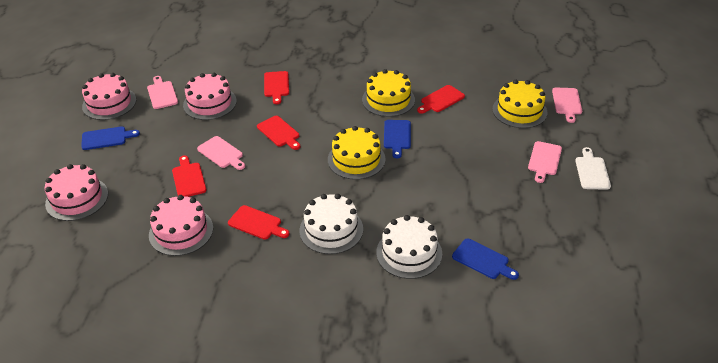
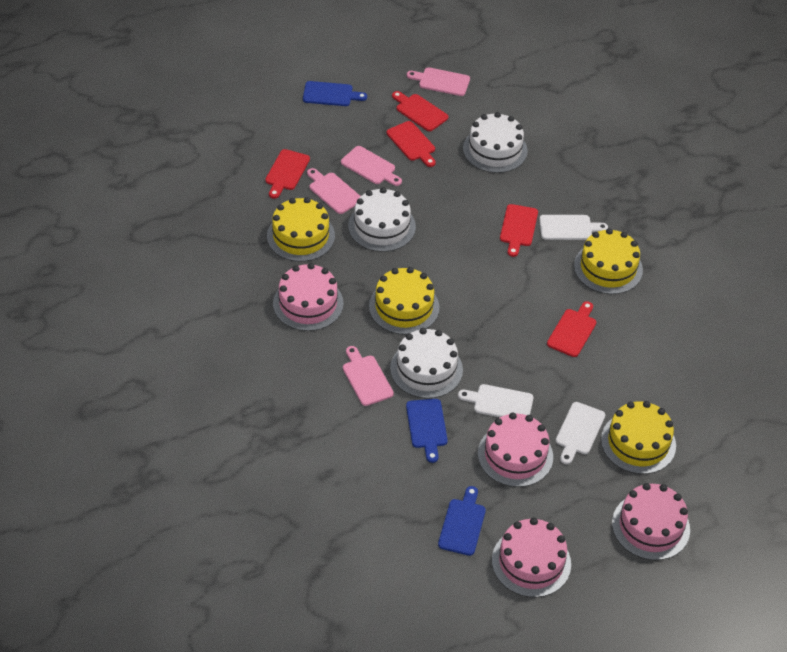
white cake: 2 -> 3
white cutting board: 1 -> 3
yellow cake: 3 -> 4

